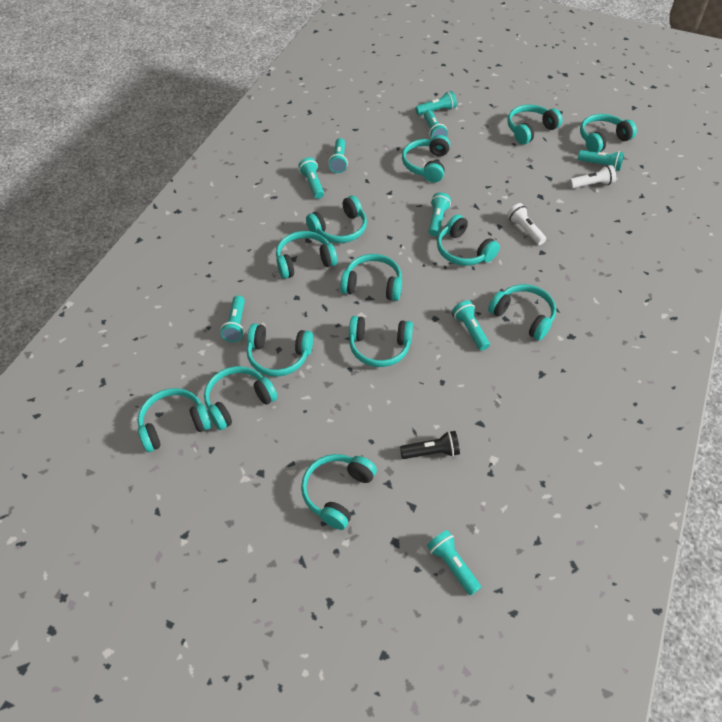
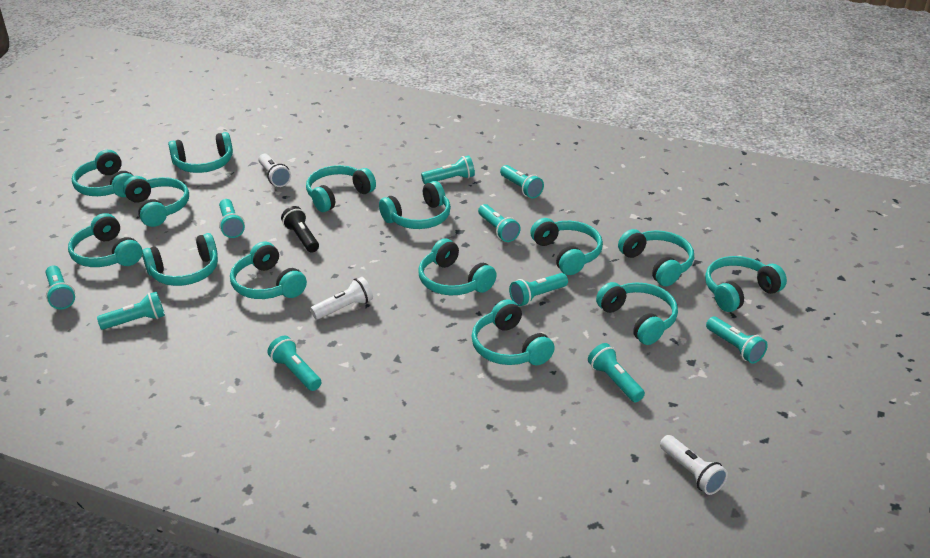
turquoise flashlight: 9 -> 10
turquoise headphones: 13 -> 14
white flashlight: 2 -> 3

